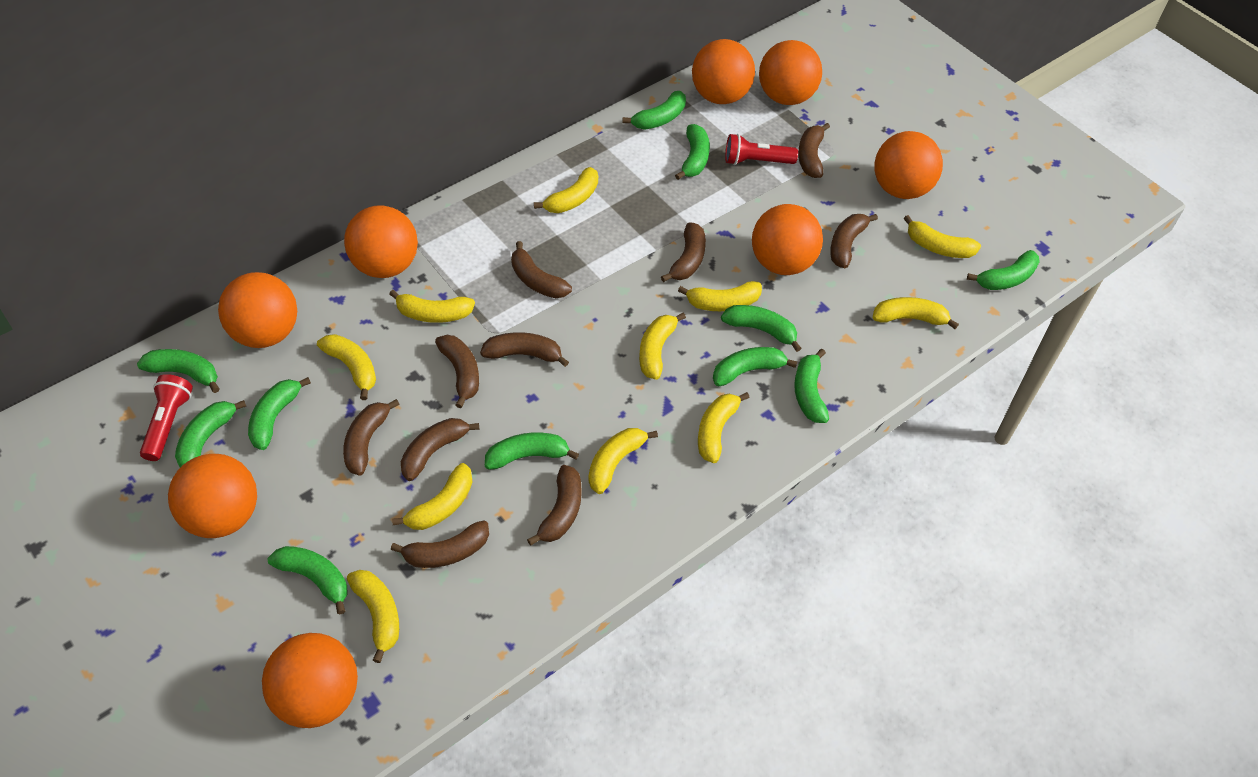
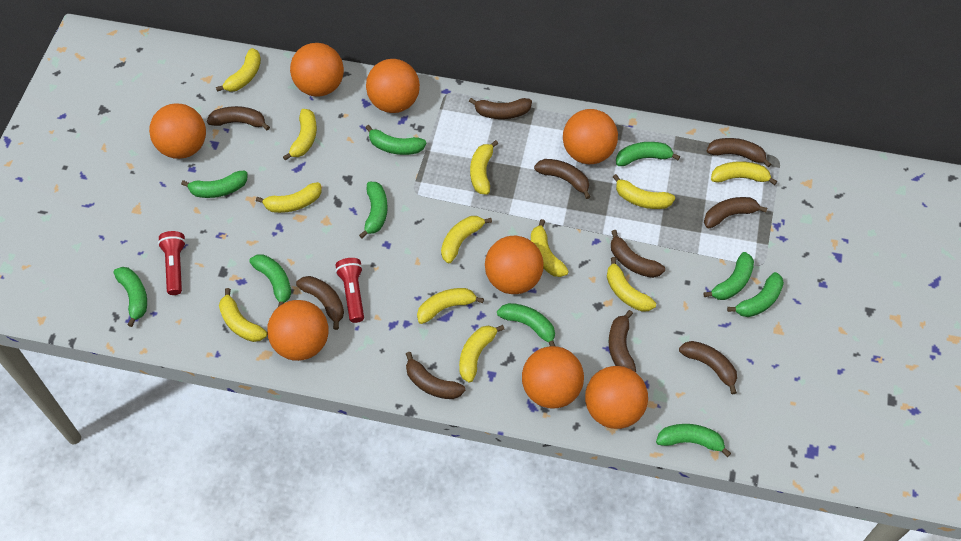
green banana: 11 -> 10
yellow banana: 11 -> 12

